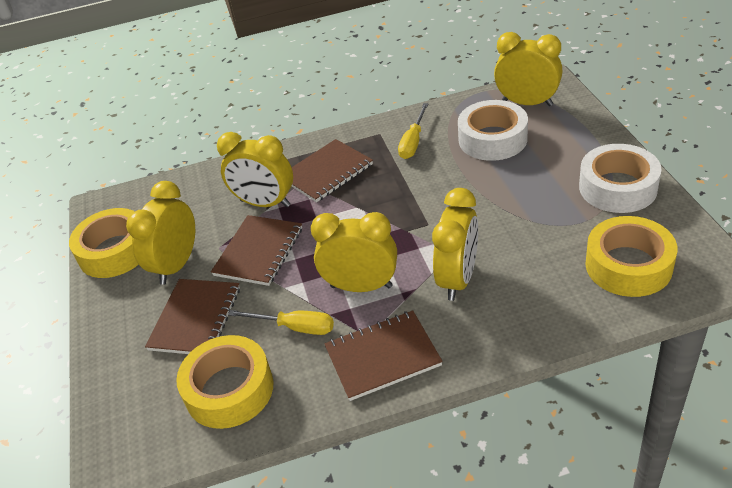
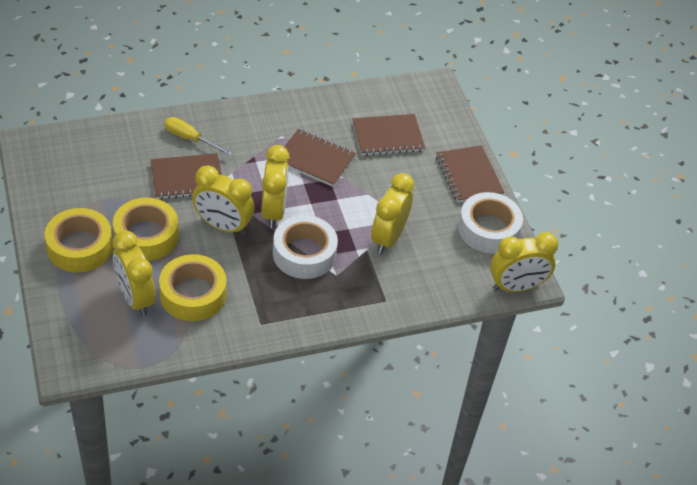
yellow screwdriver: 2 -> 1

